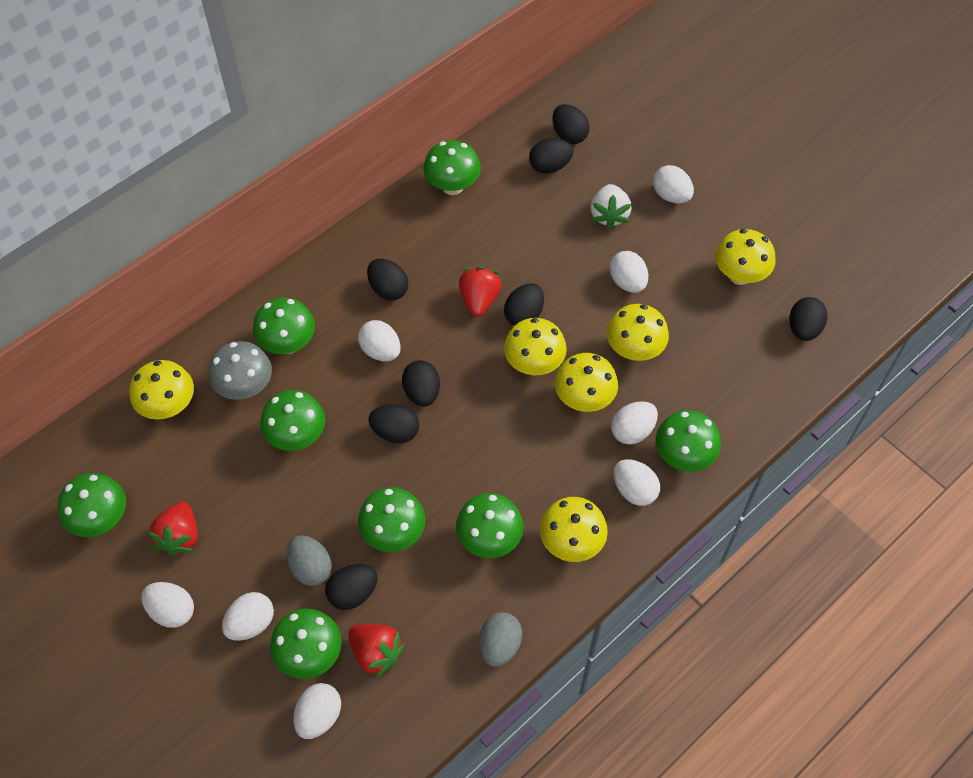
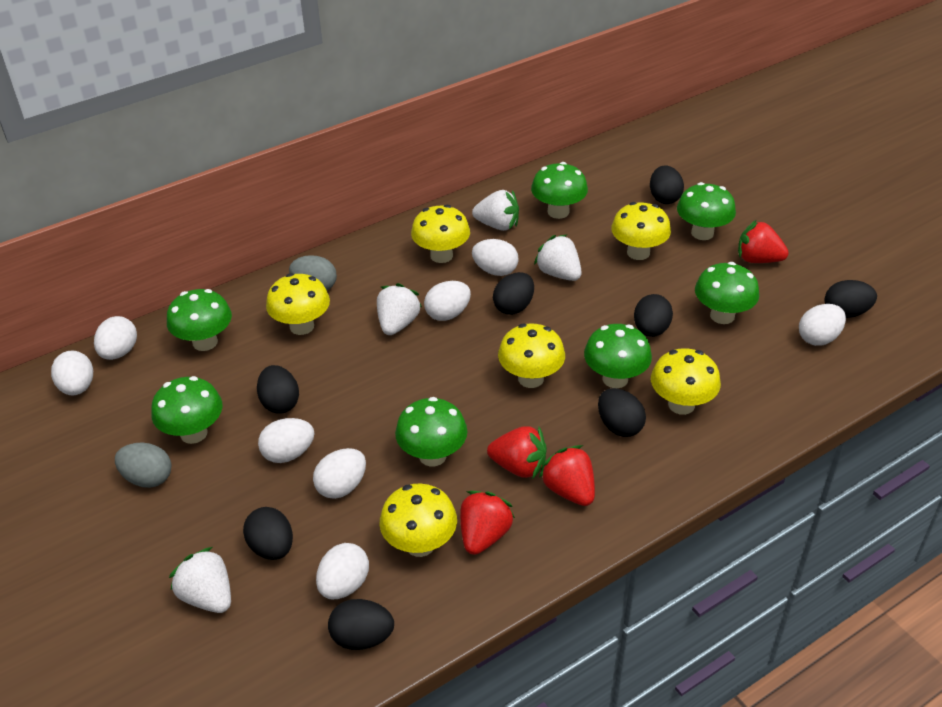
green mushroom: 8 -> 7
grey mushroom: 1 -> 0
red strawberry: 3 -> 4
white strawberry: 1 -> 4

